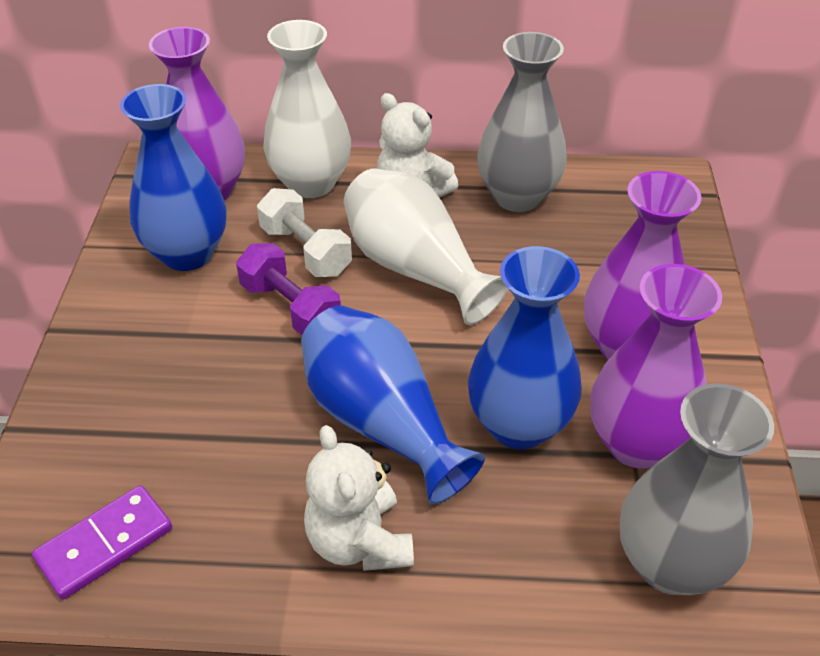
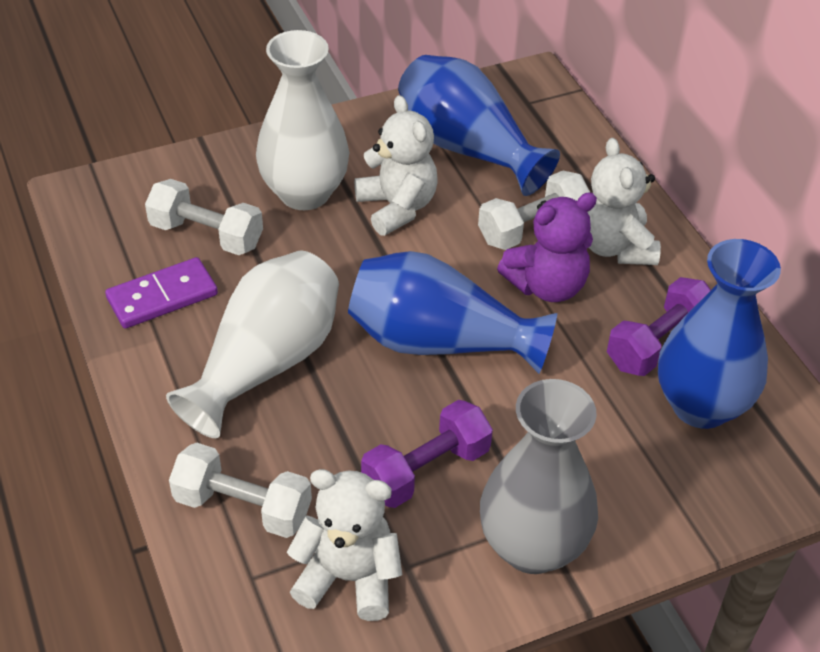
grey vase: 2 -> 1
purple dumbbell: 1 -> 2
purple teddy bear: 0 -> 1
purple vase: 3 -> 0
white dumbbell: 1 -> 3
white teddy bear: 2 -> 3

